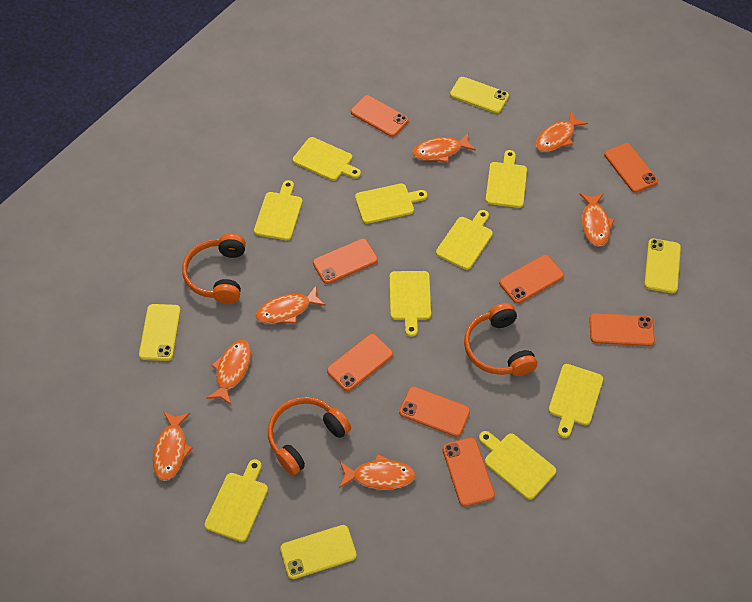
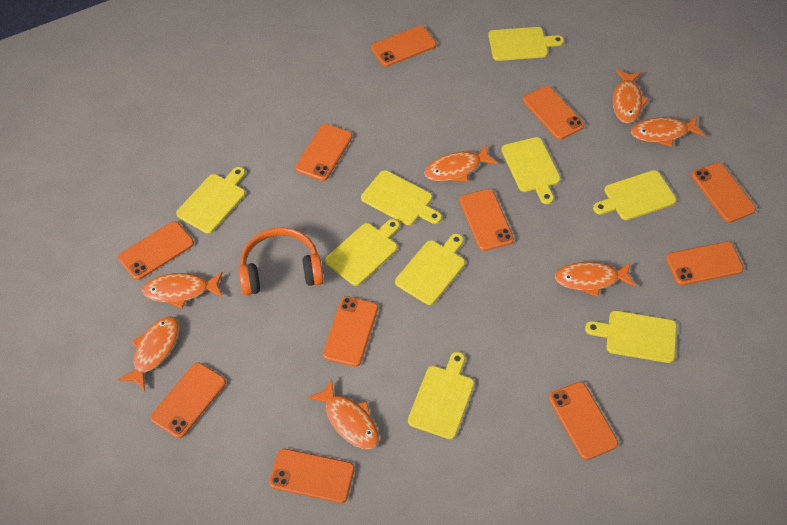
orange headphones: 3 -> 1
orange phone: 8 -> 11
yellow phone: 4 -> 0

